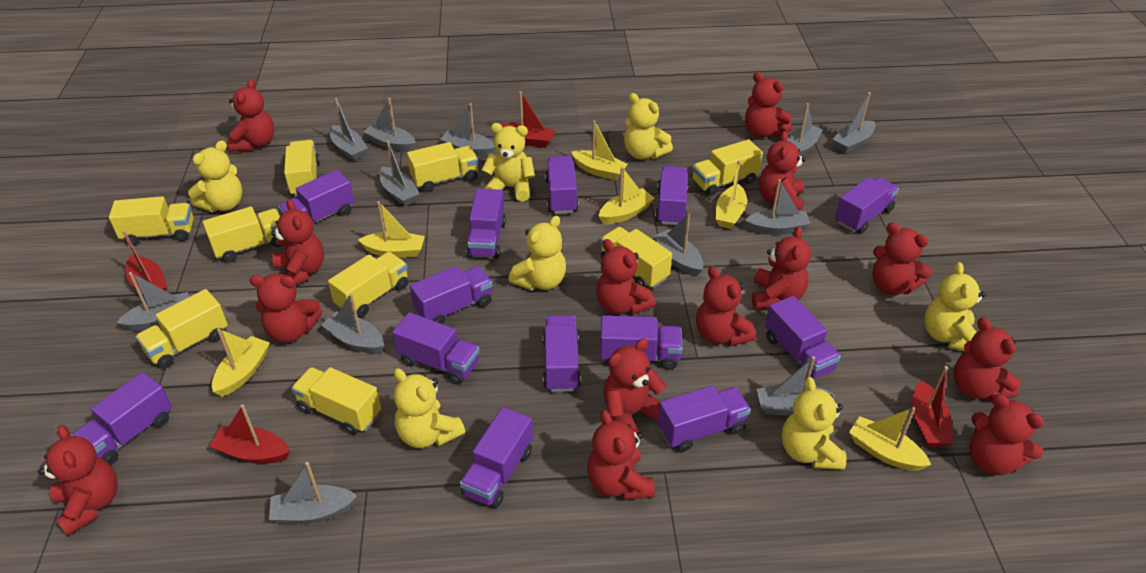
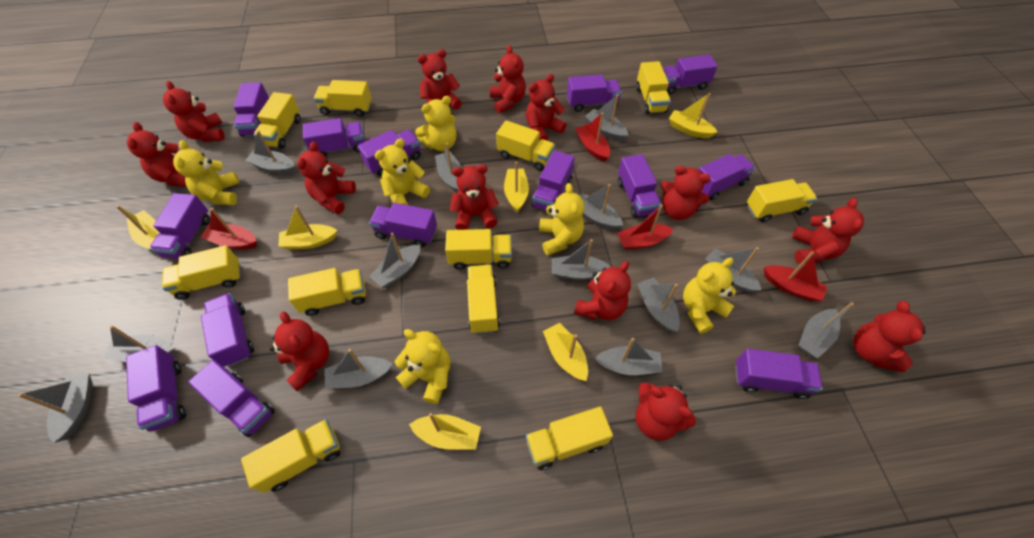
grey boat: 12 -> 13
purple truck: 13 -> 14
red teddy bear: 14 -> 13
yellow teddy bear: 7 -> 6
yellow truck: 9 -> 11

